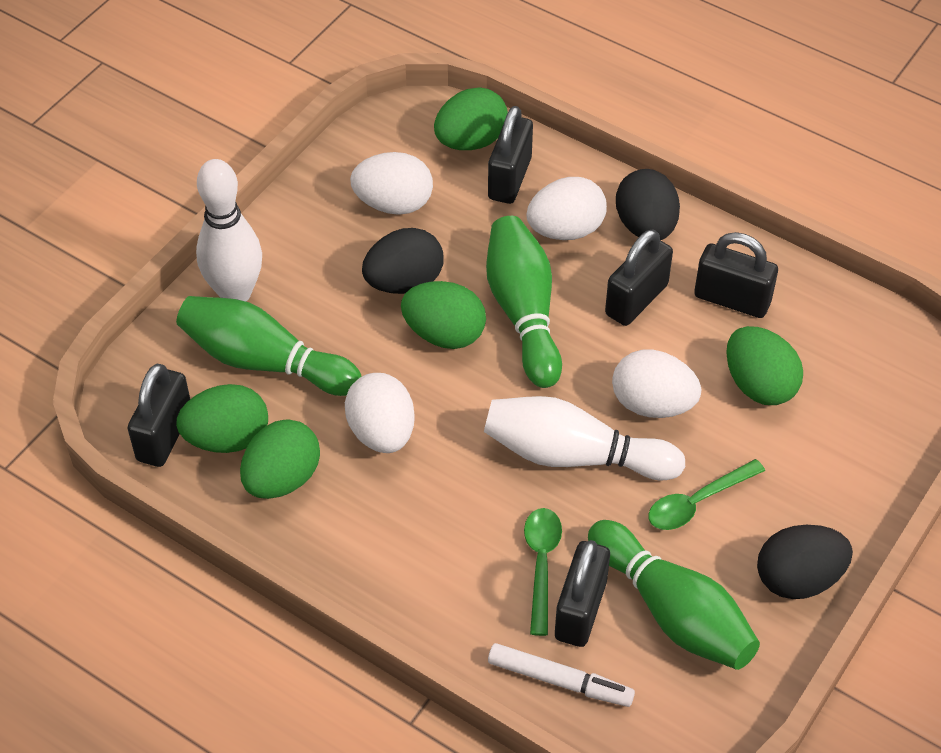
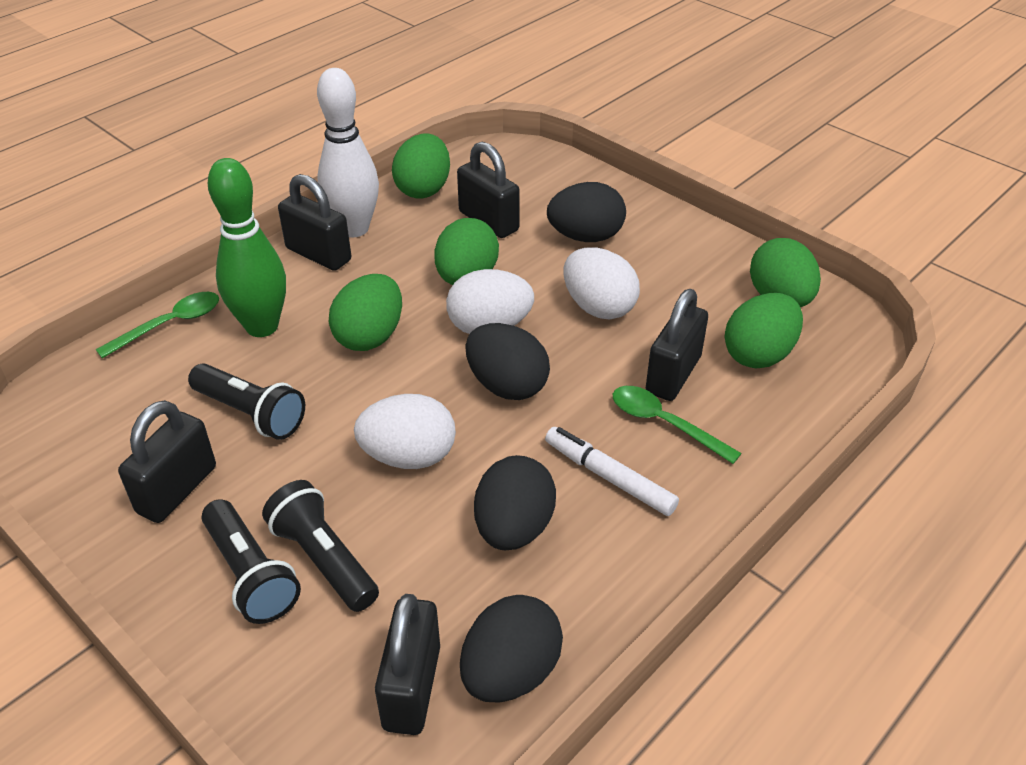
black egg: 3 -> 4
black flashlight: 0 -> 3
green bowling pin: 3 -> 1
white bowling pin: 2 -> 1
white egg: 4 -> 3

